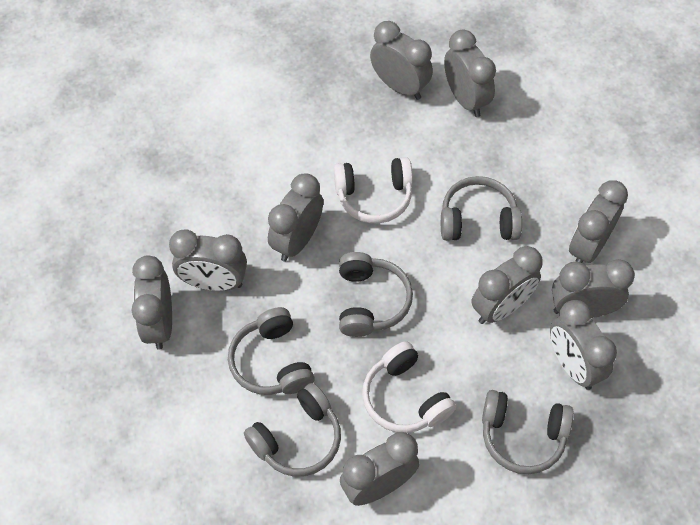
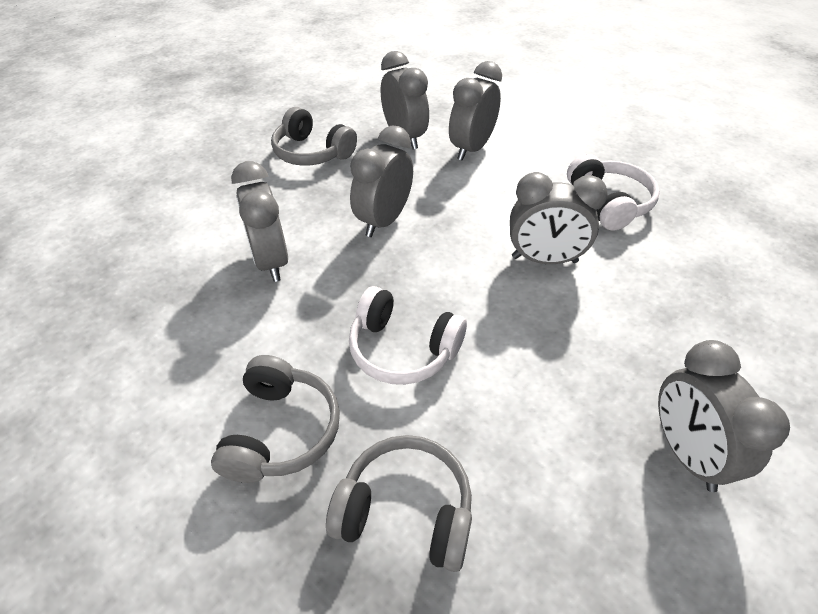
grey clock: 10 -> 6
grey headphones: 5 -> 3

